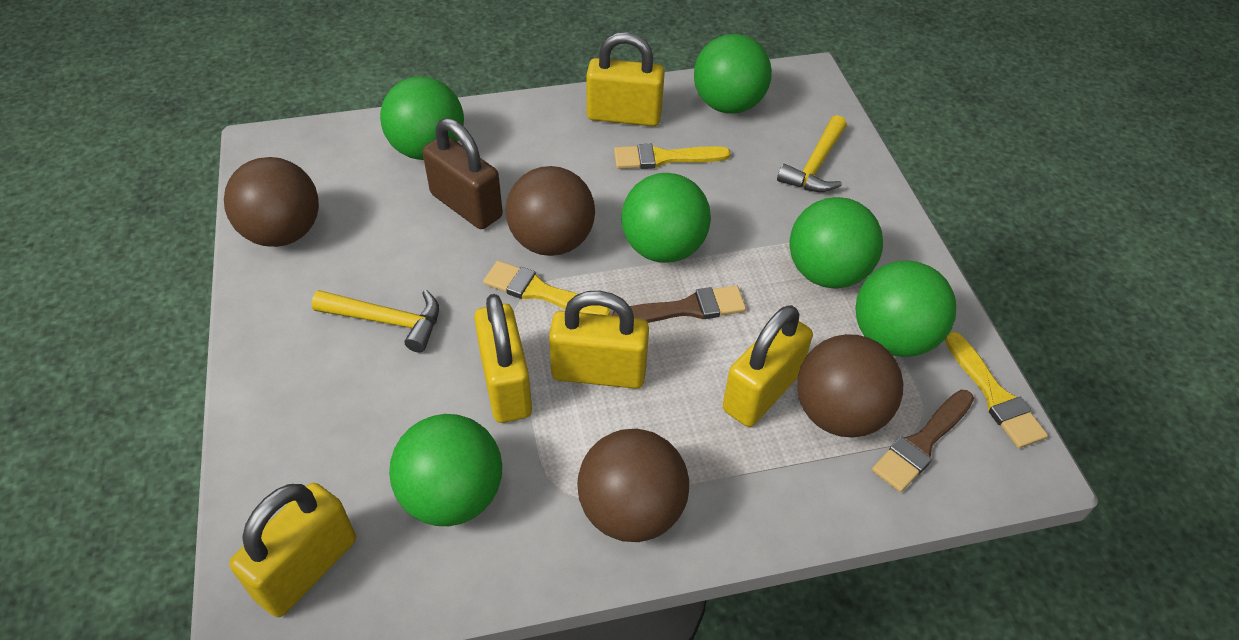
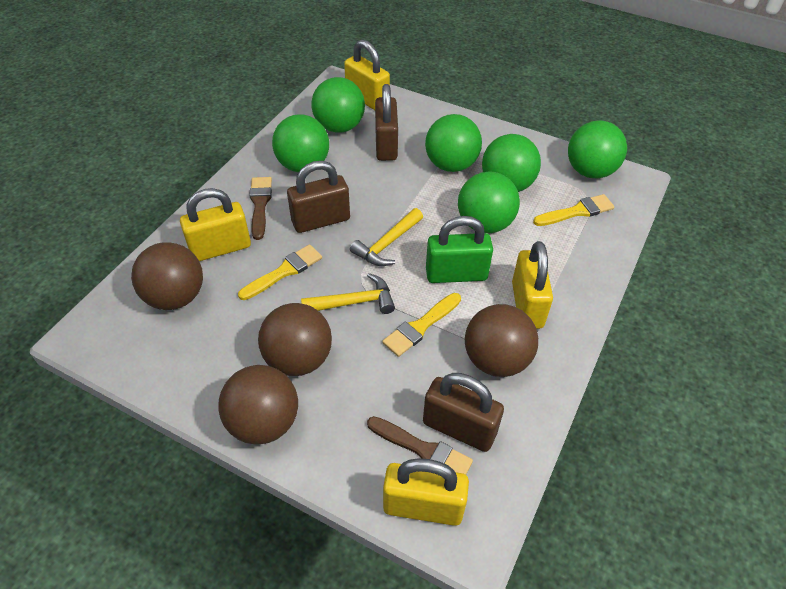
brown padlock: 1 -> 3
green padlock: 0 -> 1
yellow padlock: 5 -> 4

